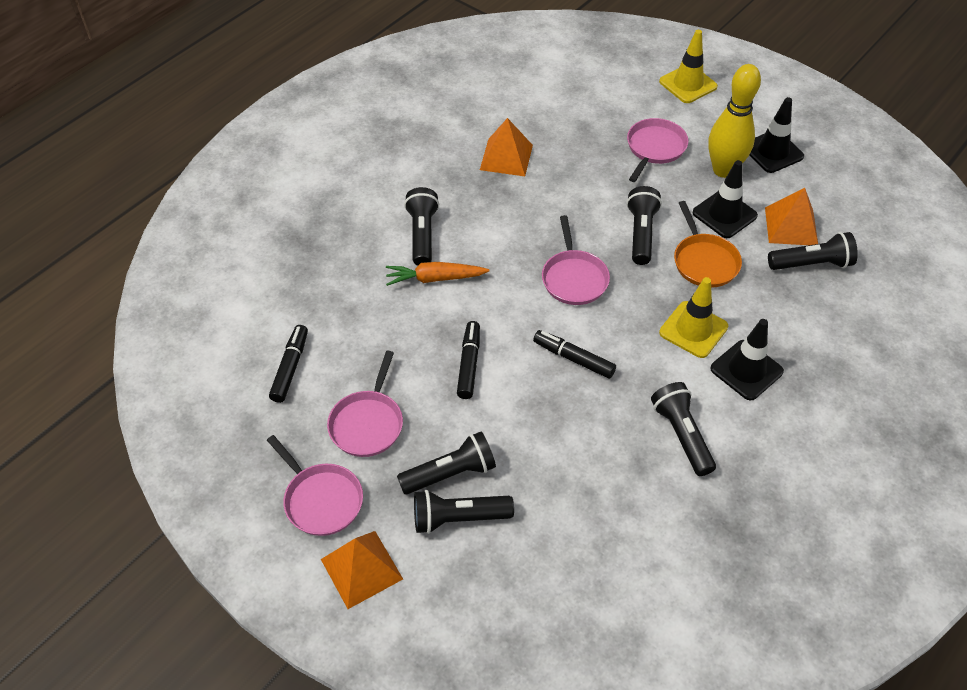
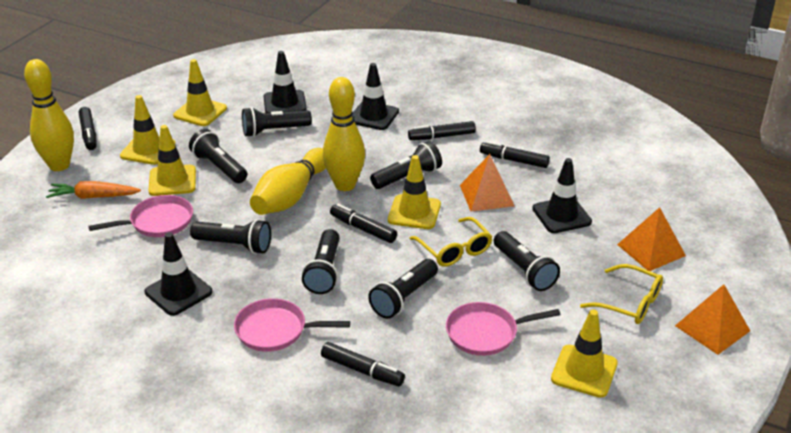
black flashlight: 6 -> 7
black marker: 3 -> 5
black traffic cone: 3 -> 4
orange pan: 1 -> 0
pink pan: 4 -> 3
yellow bowling pin: 1 -> 3
yellow glasses: 0 -> 2
yellow traffic cone: 2 -> 5

